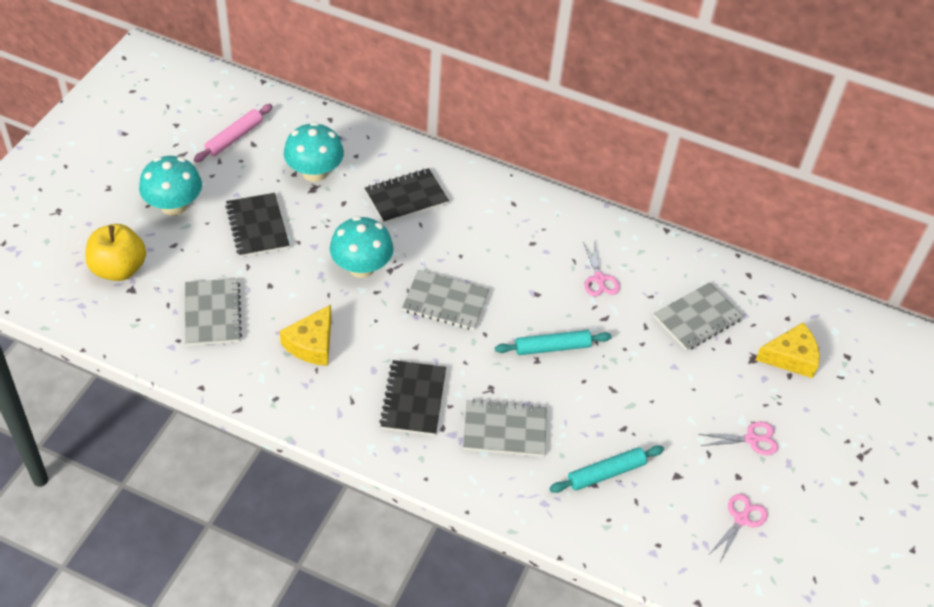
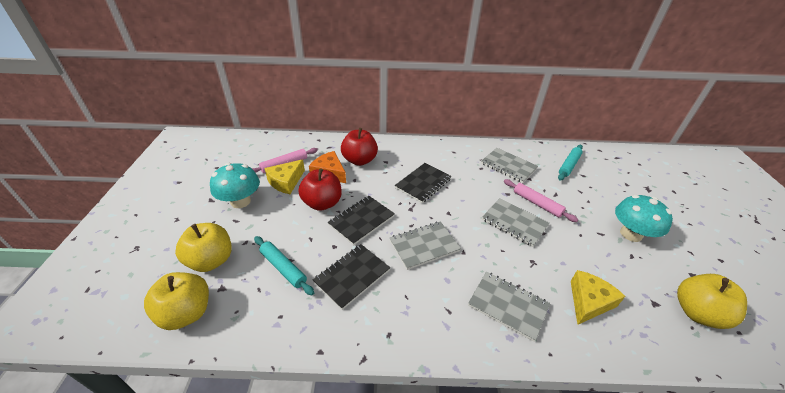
orange cheese: 0 -> 1
pink rolling pin: 1 -> 2
pink scissors: 3 -> 0
red apple: 0 -> 2
turquoise mushroom: 3 -> 2
yellow apple: 1 -> 3

